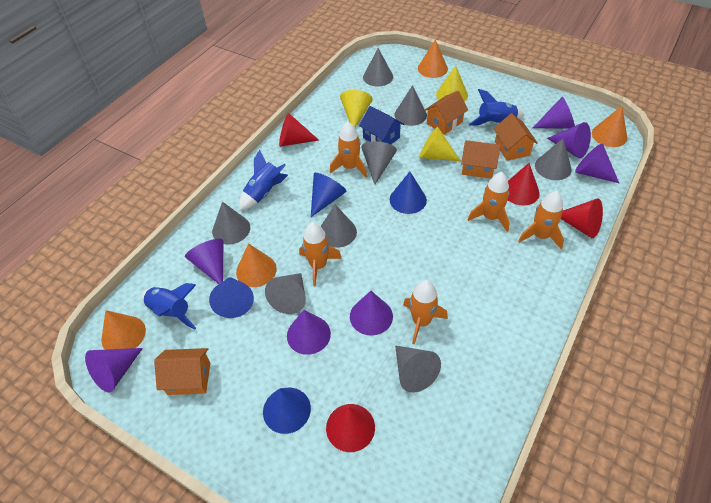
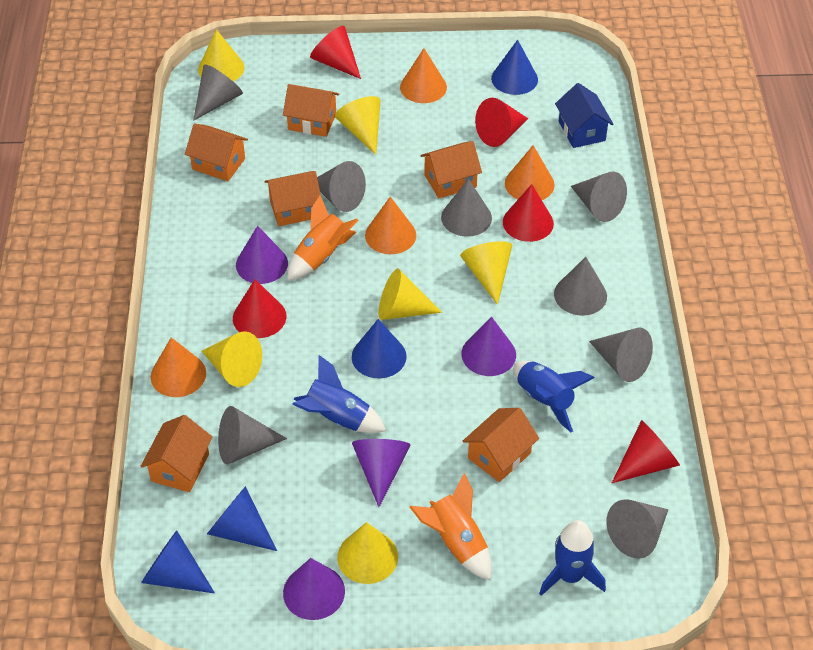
orange house: 4 -> 6
orange rocket: 5 -> 2
purple cone: 7 -> 4
red cone: 4 -> 5
yellow cone: 3 -> 6

